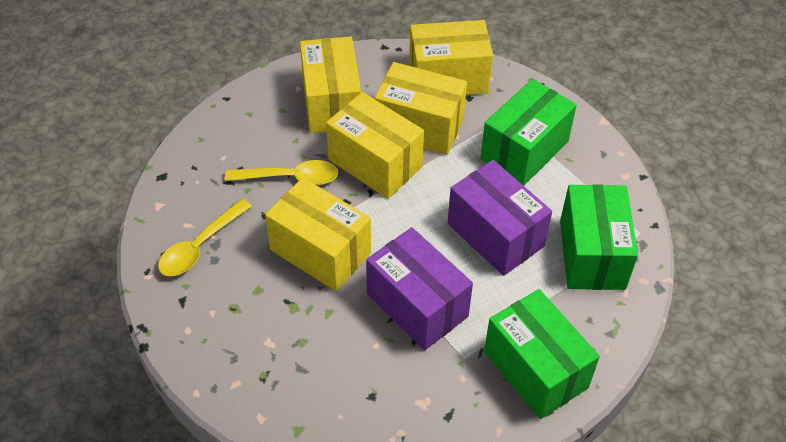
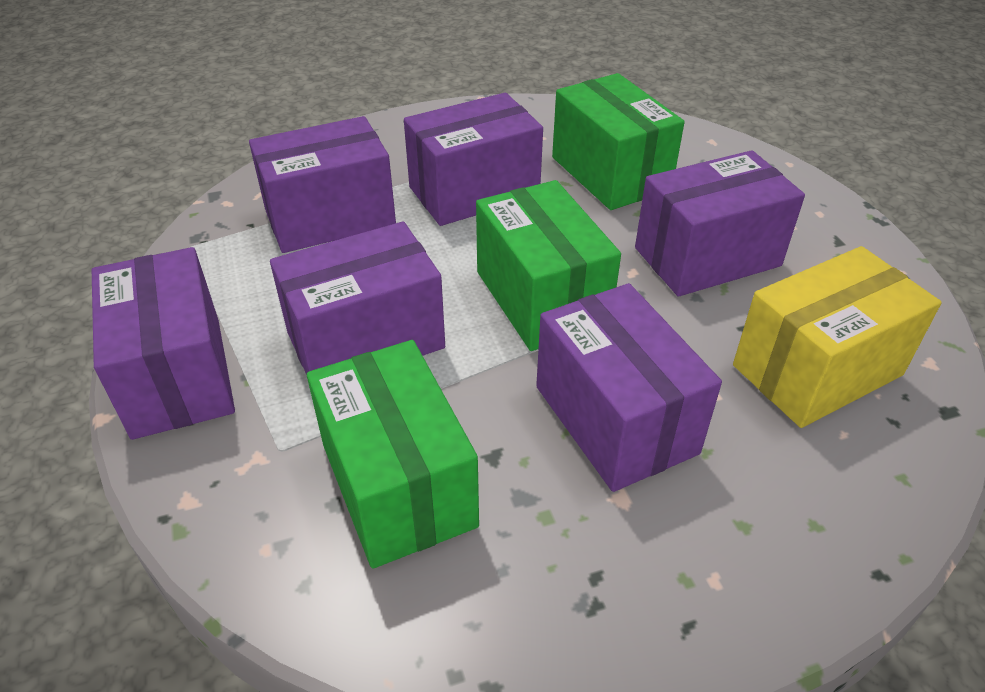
purple box: 2 -> 6
yellow box: 5 -> 1
yellow spoon: 2 -> 0

